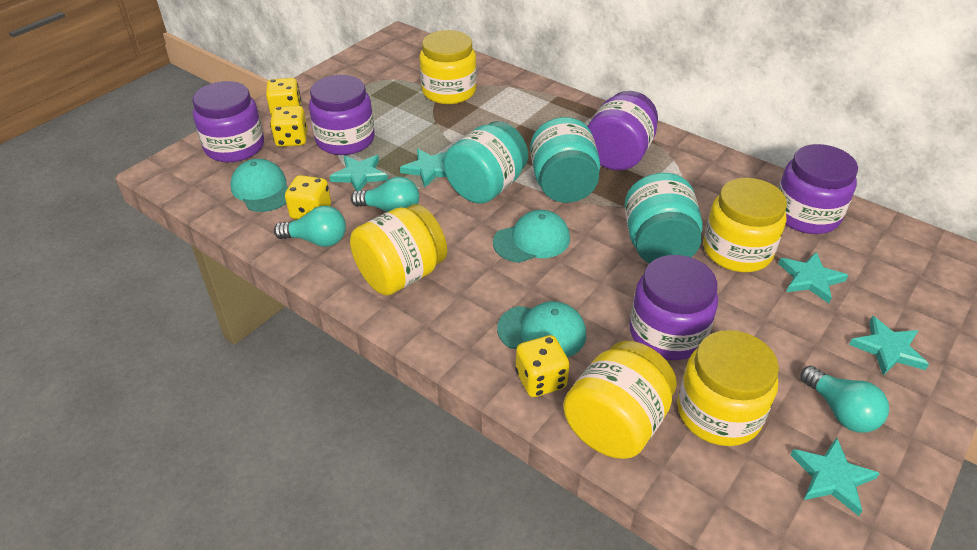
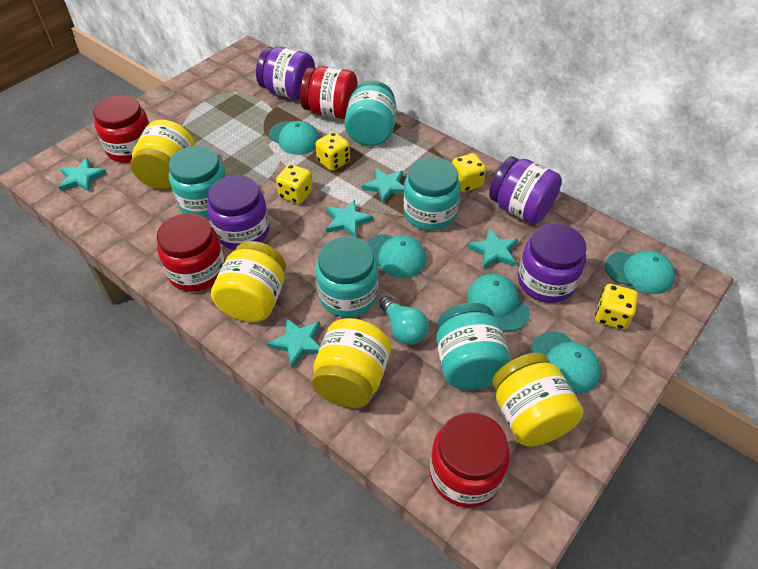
purple jar: 5 -> 4
red jar: 0 -> 4
turquoise cap: 3 -> 5
turquoise jar: 3 -> 5
turquoise light bulb: 3 -> 1
yellow jar: 5 -> 4

